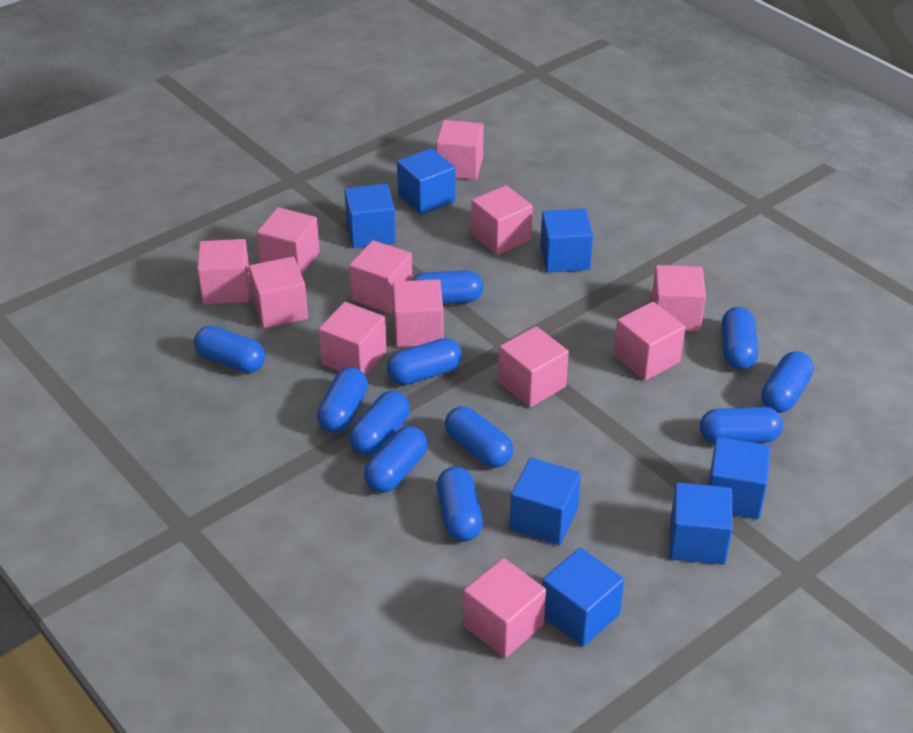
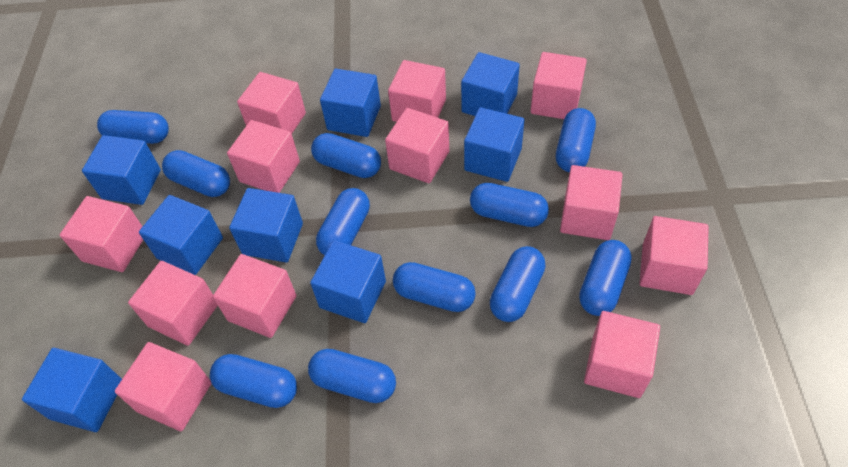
blue cube: 7 -> 8

